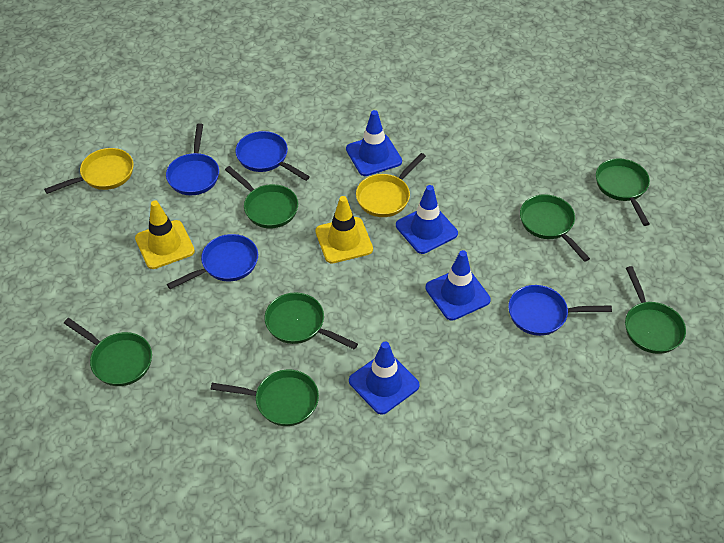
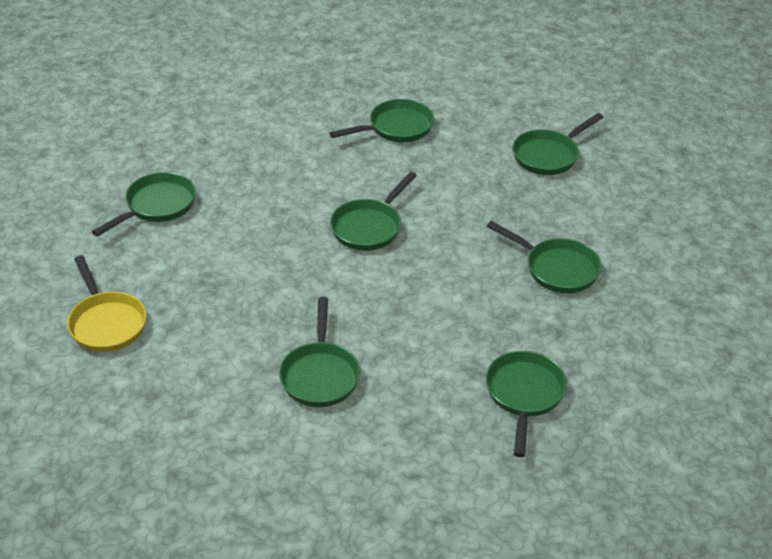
blue pan: 4 -> 0
blue traffic cone: 4 -> 0
yellow pan: 2 -> 1
yellow traffic cone: 2 -> 0

